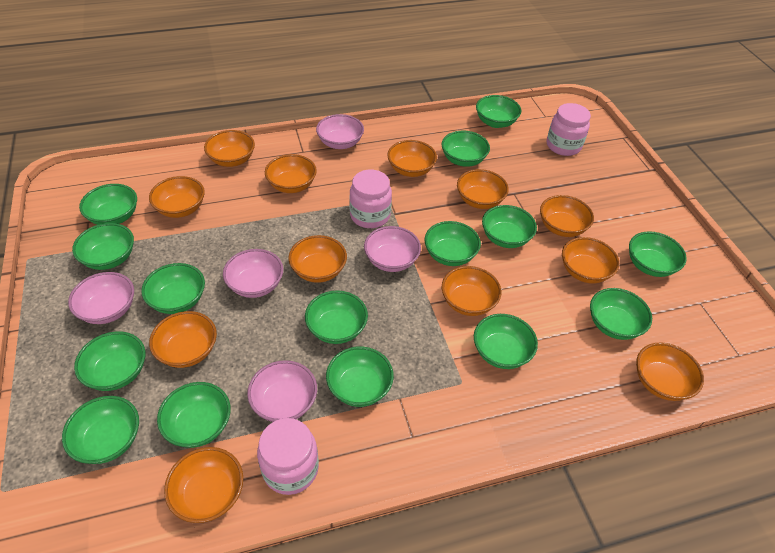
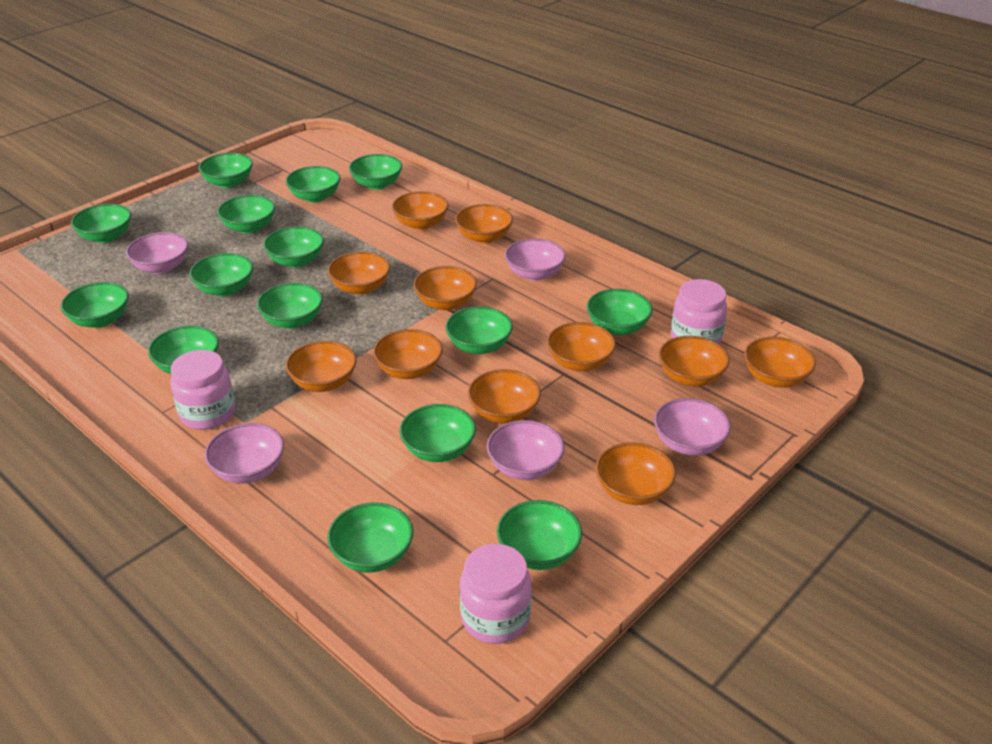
orange bowl: 12 -> 11

